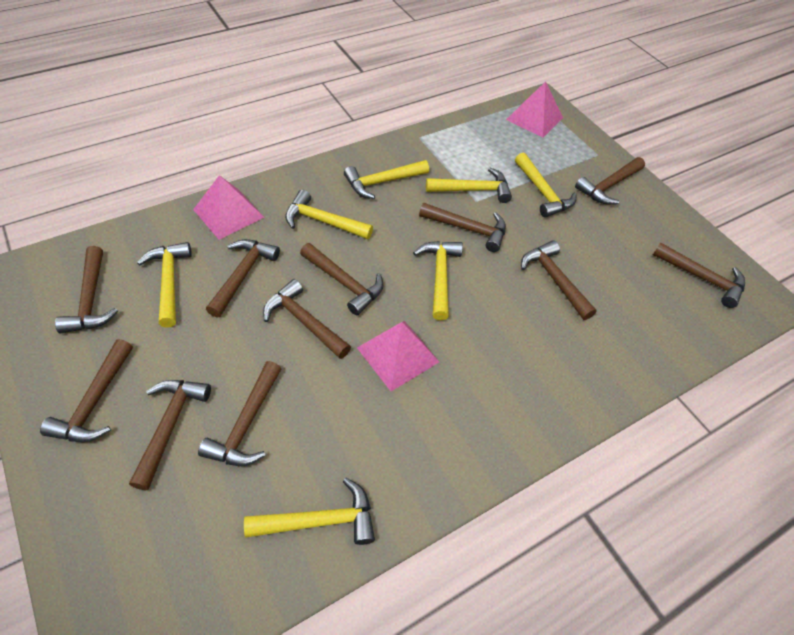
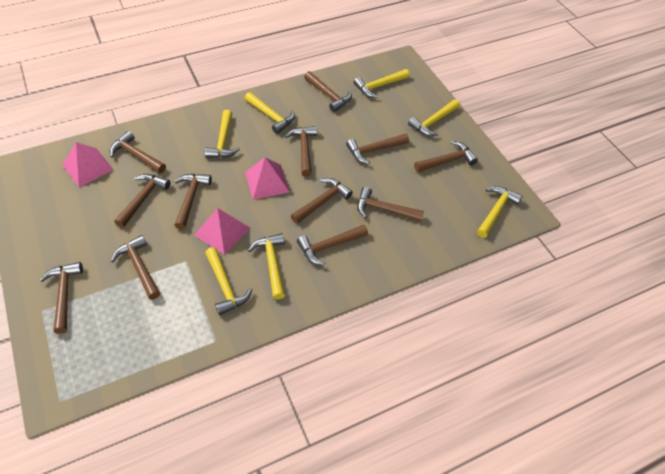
brown hammer: 11 -> 12

